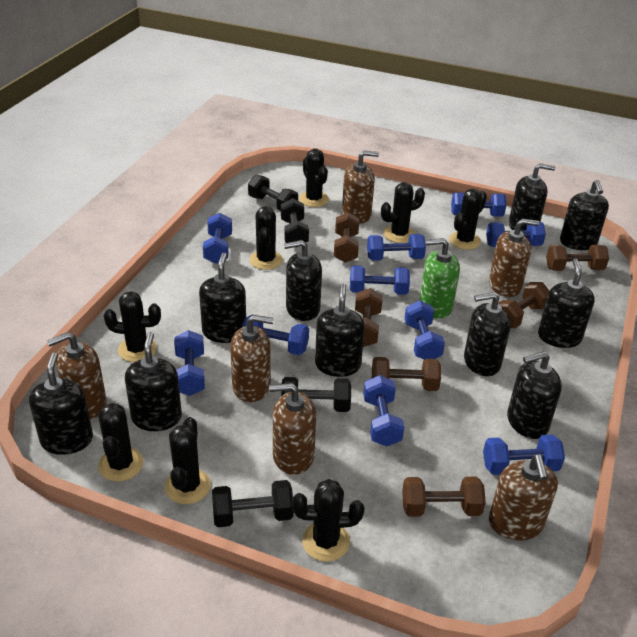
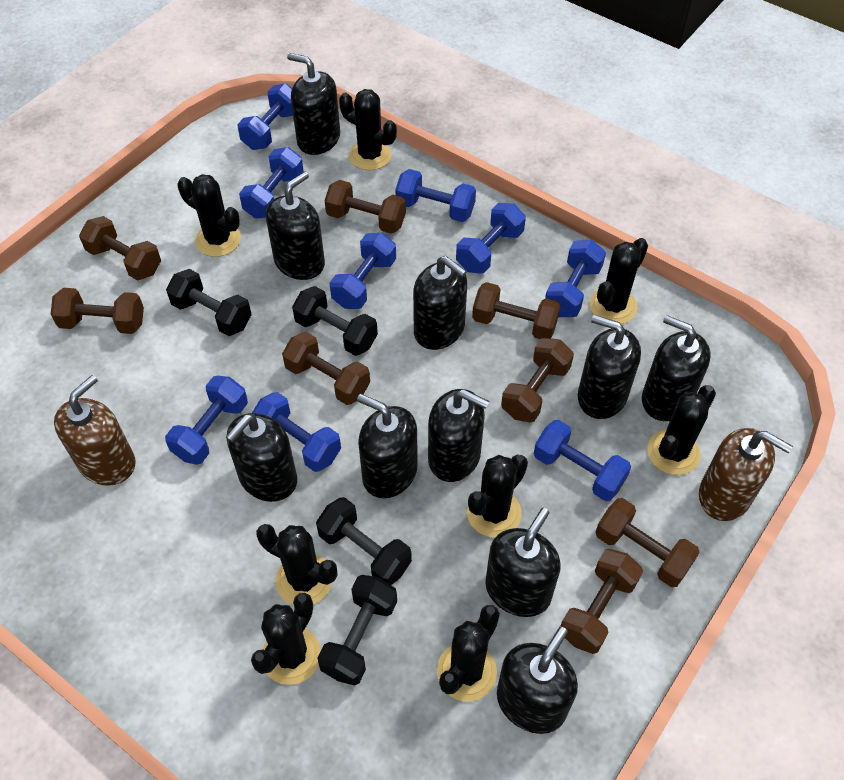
blue dumbbell: 10 -> 9
brown dumbbell: 6 -> 8
brown soap dispenser: 6 -> 2
green soap dispenser: 1 -> 0

